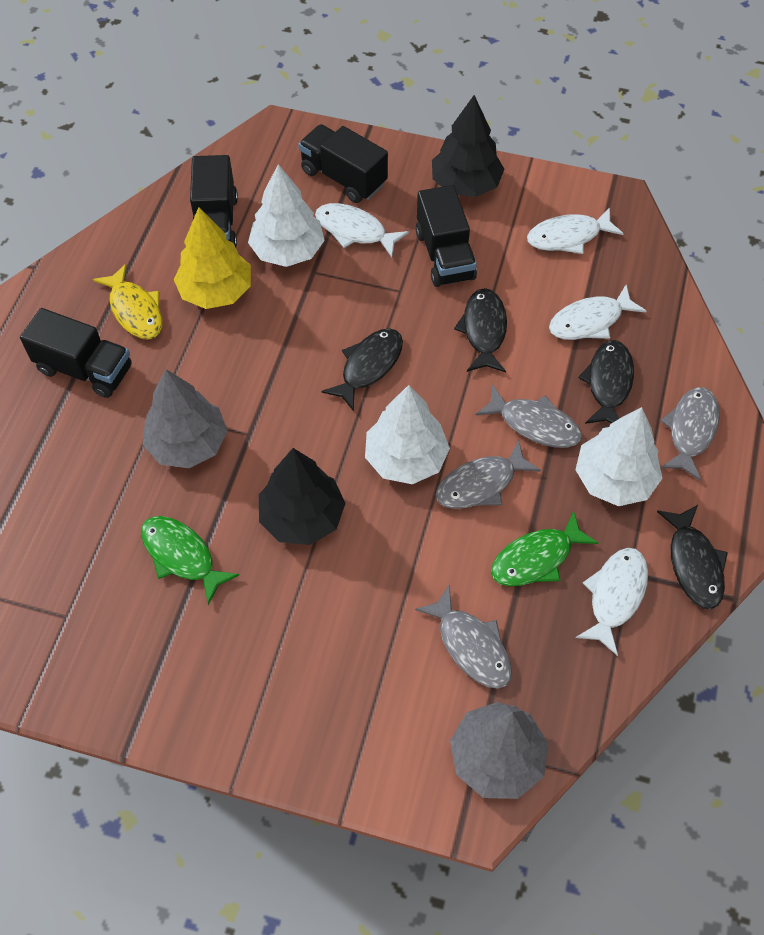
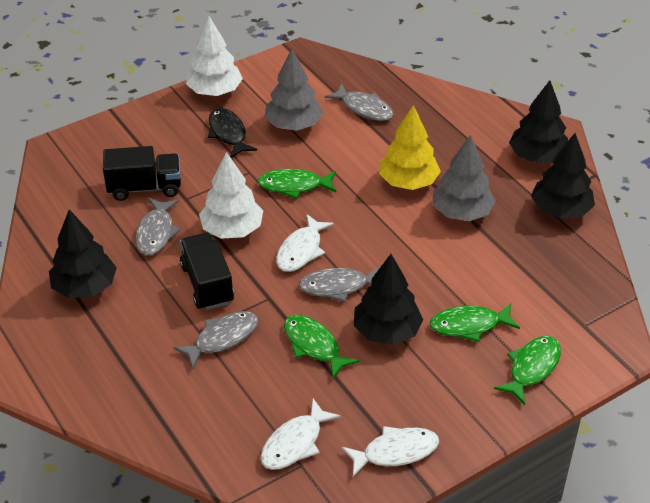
black fish: 4 -> 1
black tree: 2 -> 4
black truck: 4 -> 2
green fish: 2 -> 4
white fish: 4 -> 3
white tree: 3 -> 2
yellow fish: 1 -> 0

